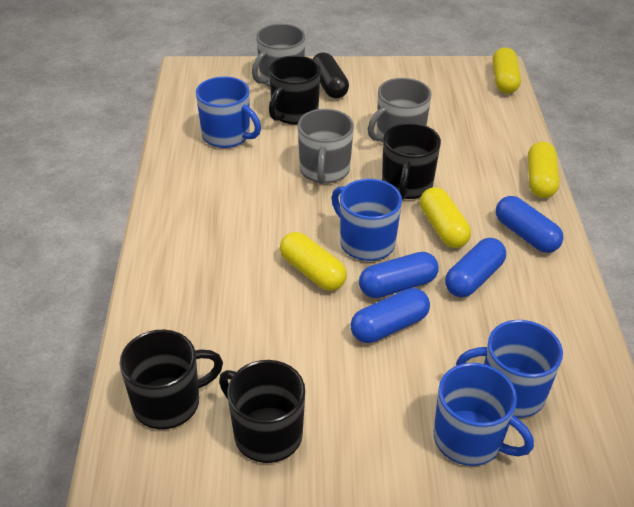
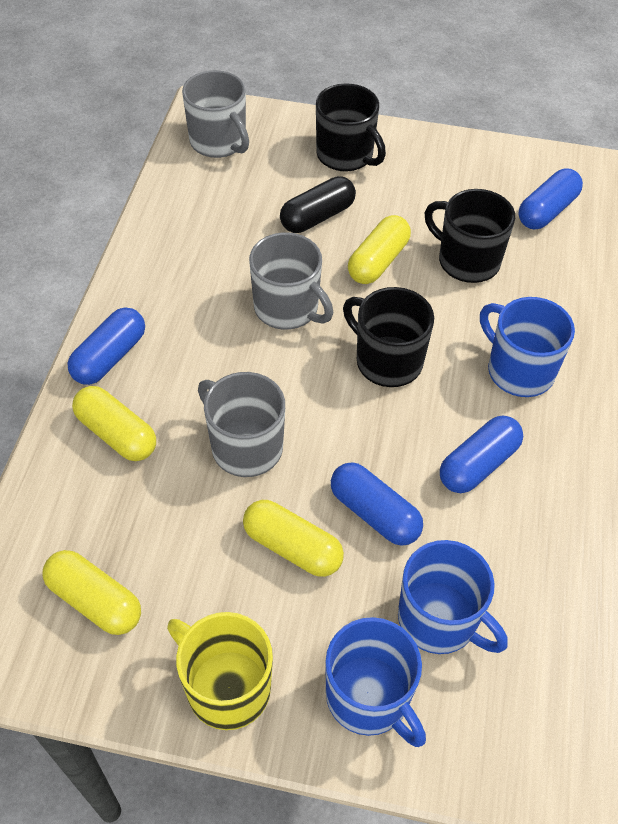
black mug: 4 -> 3
blue mug: 4 -> 3
yellow mug: 0 -> 1

